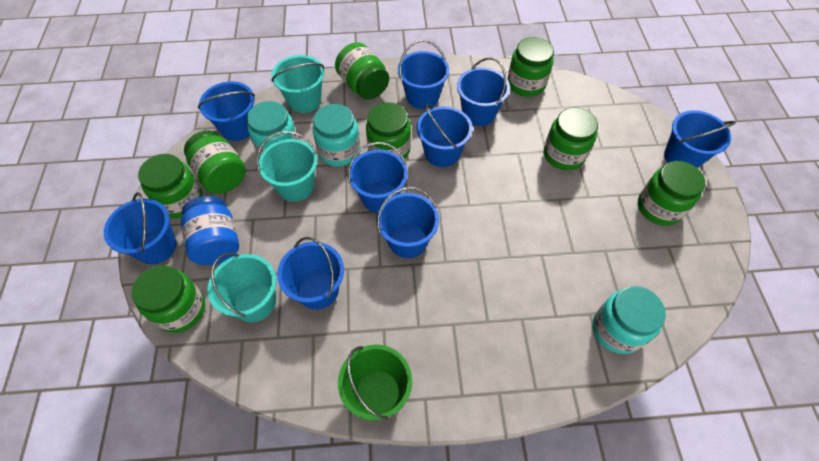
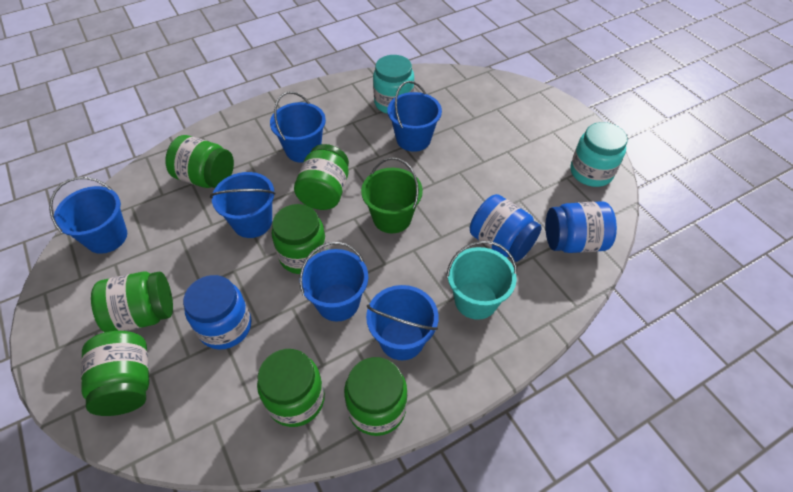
blue bucket: 9 -> 6
blue jar: 1 -> 3
green jar: 8 -> 7
turquoise bucket: 3 -> 1
turquoise jar: 3 -> 2

